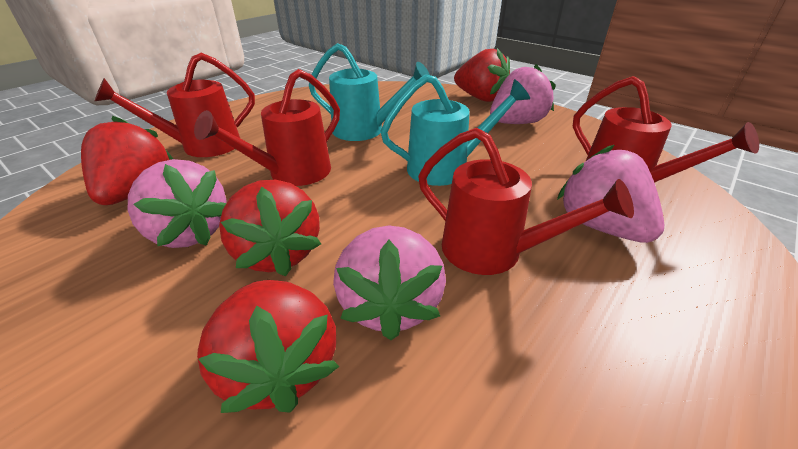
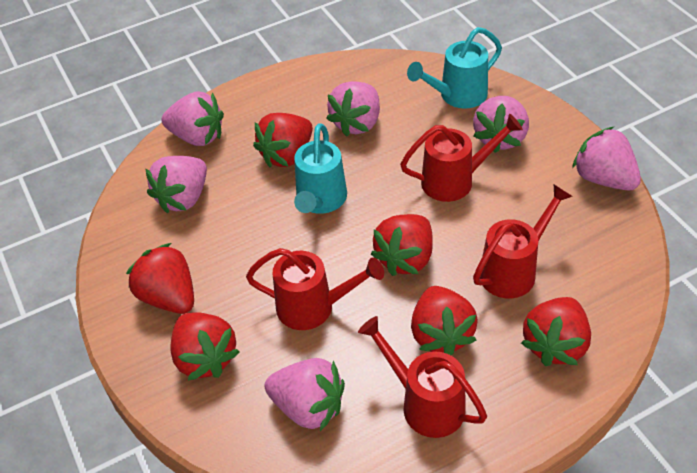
pink strawberry: 4 -> 6
red strawberry: 4 -> 6

